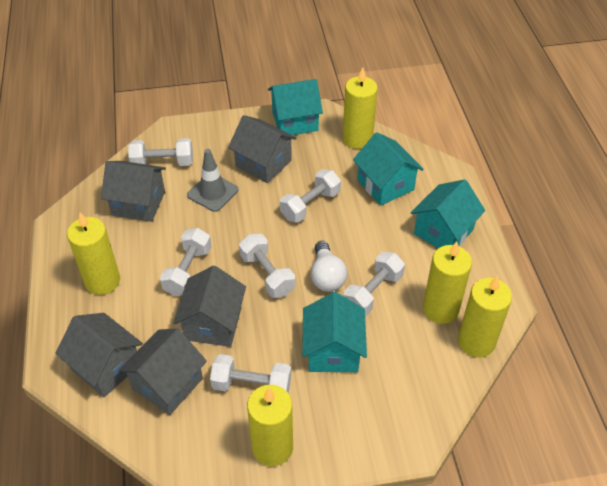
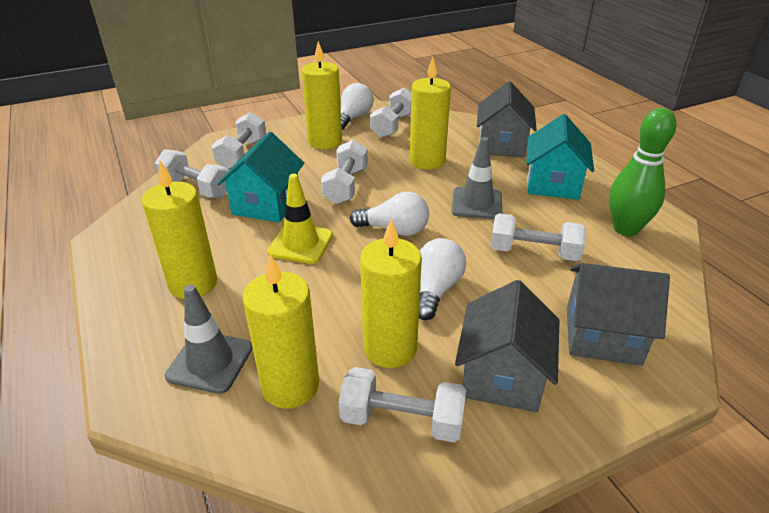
green bowling pin: 0 -> 1
grey house: 5 -> 3
grey traffic cone: 1 -> 2
turquoise house: 4 -> 2
white light bulb: 1 -> 3
yellow traffic cone: 0 -> 1

